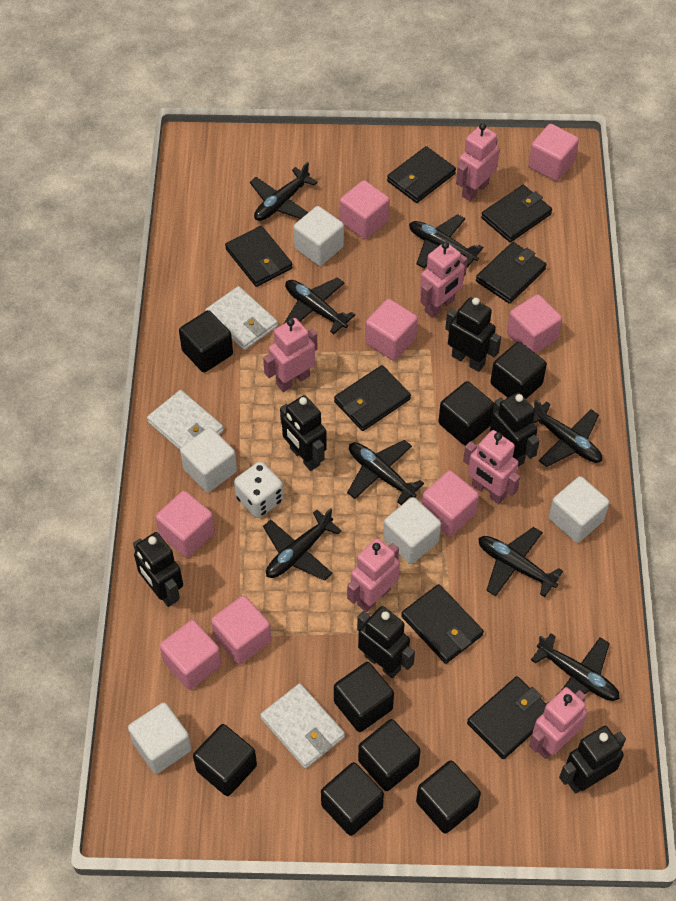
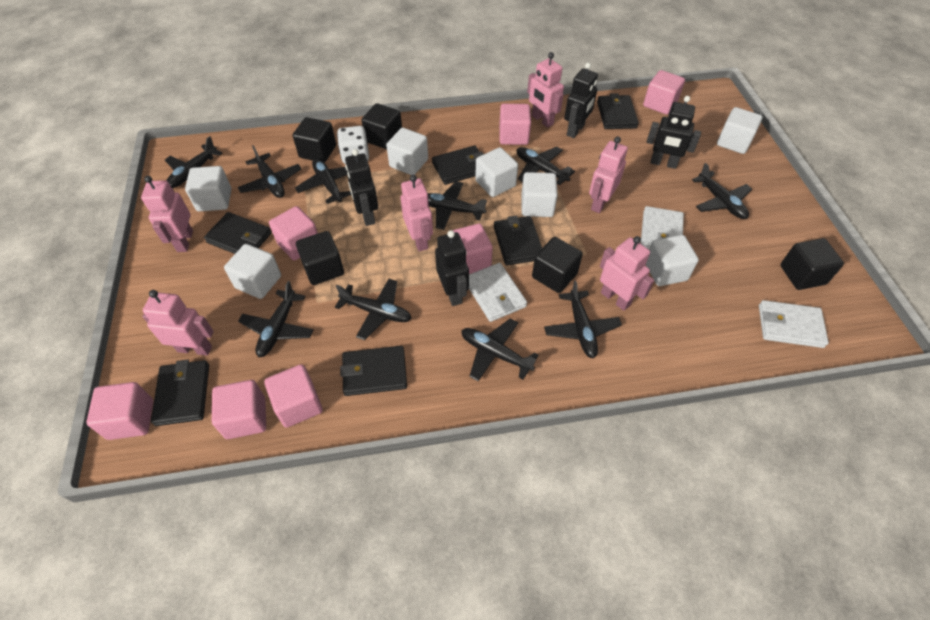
black cube: 8 -> 5
black plane: 8 -> 10
black robot: 6 -> 4
black wallet: 7 -> 6
pink cube: 8 -> 7
white cube: 5 -> 7

